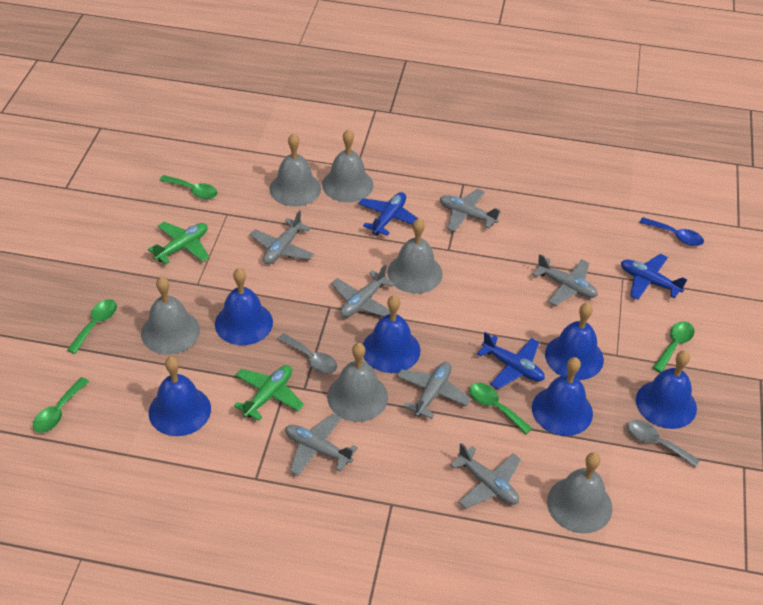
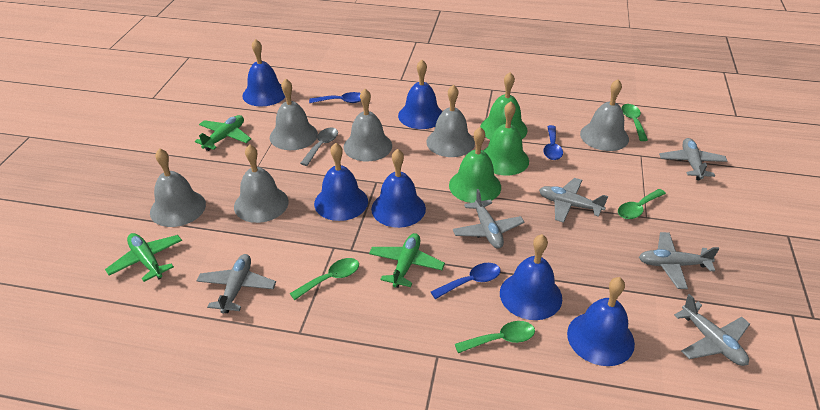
blue plane: 3 -> 0
blue spoon: 1 -> 3
green bell: 0 -> 3
green plane: 2 -> 3
green spoon: 5 -> 4
grey plane: 7 -> 6
grey spoon: 2 -> 1

